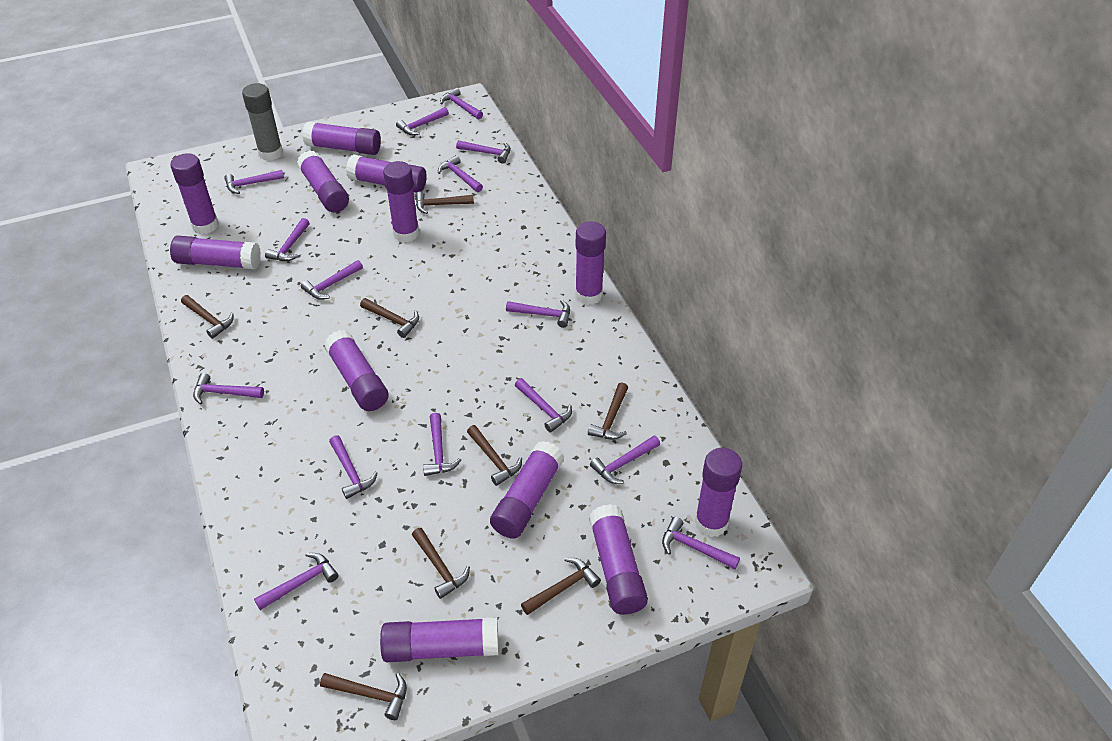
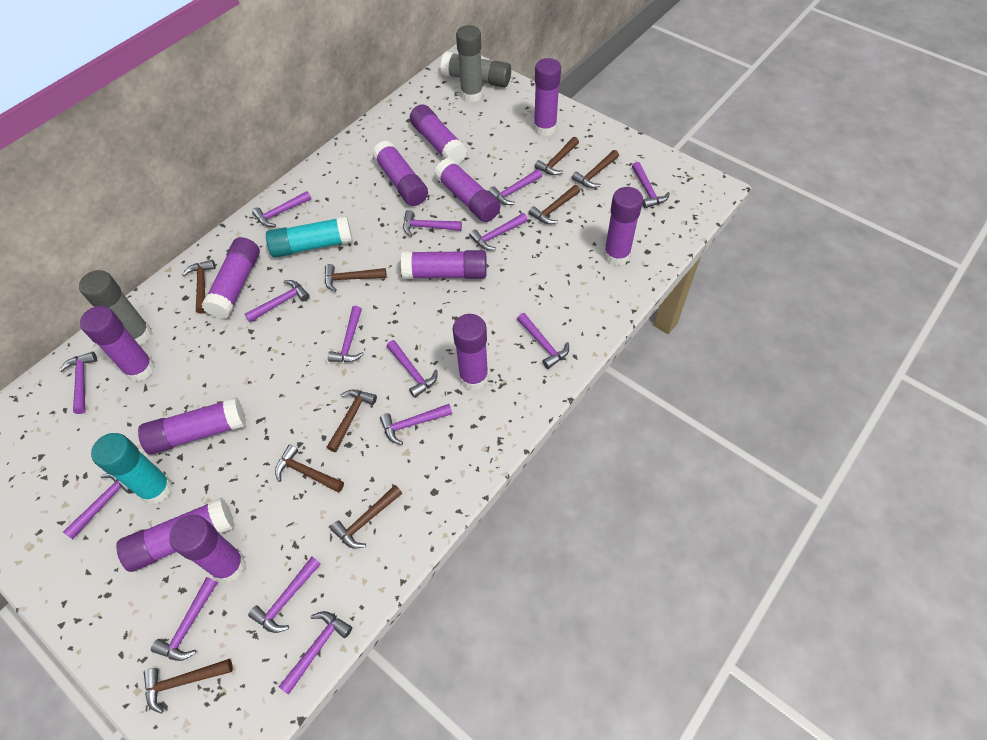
brown hammer: 8 -> 9
grey glue stick: 1 -> 3
turquoise glue stick: 0 -> 2

